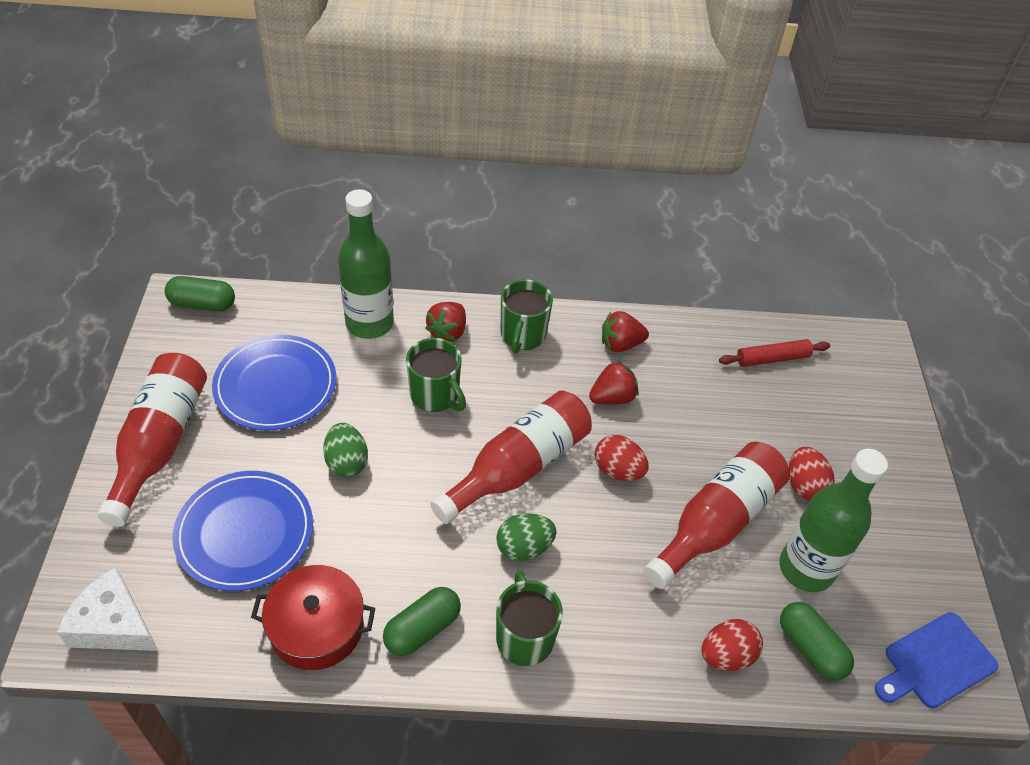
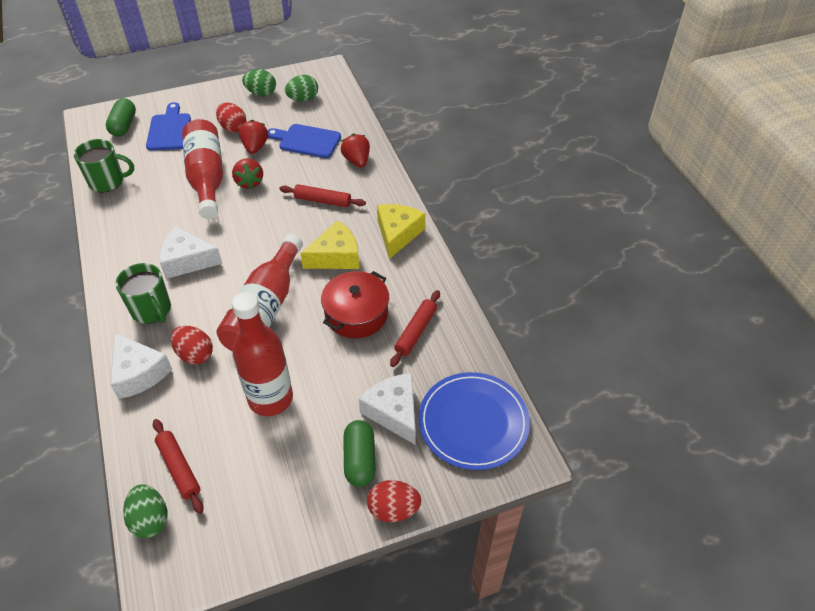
blue cutting board: 1 -> 2
blue plate: 2 -> 1
green bottle: 2 -> 0
green capsule: 3 -> 2
green egg: 2 -> 3
green mug: 3 -> 2
red rolling pin: 1 -> 3
white cheese: 1 -> 3
yellow cheese: 0 -> 2

